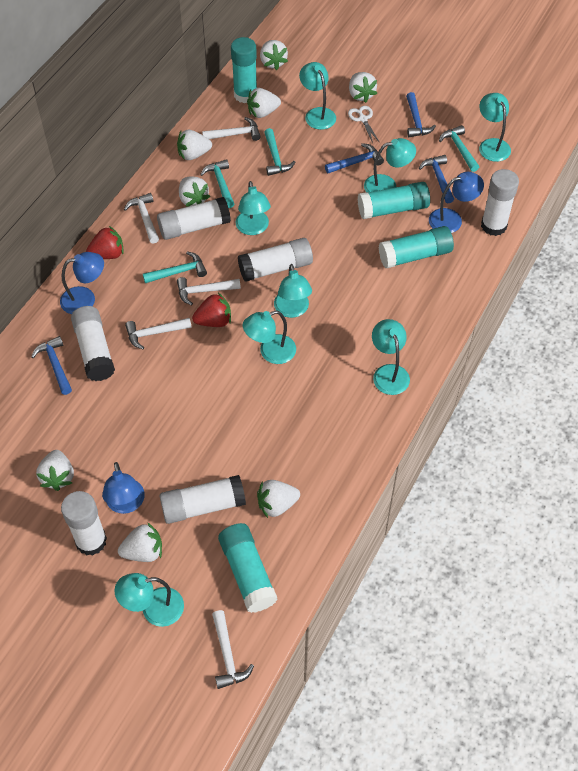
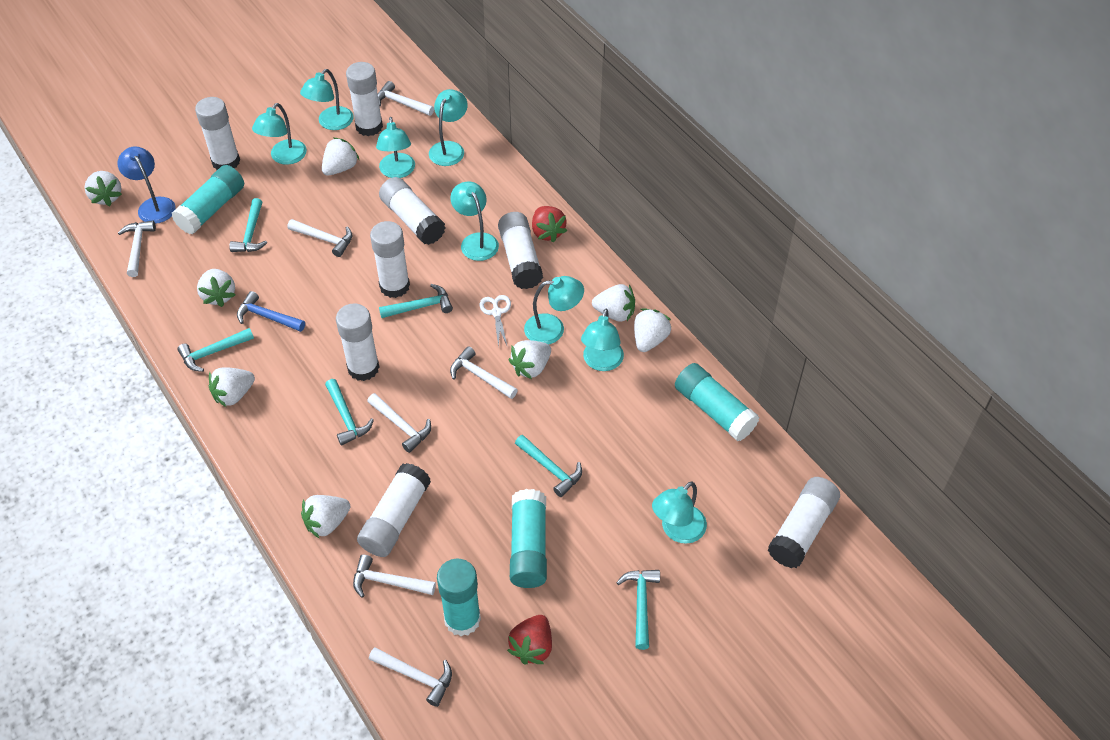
blue hammer: 4 -> 1
blue lamp: 3 -> 1
turquoise hammer: 4 -> 6
white glue stick: 6 -> 8
white hammer: 5 -> 7

